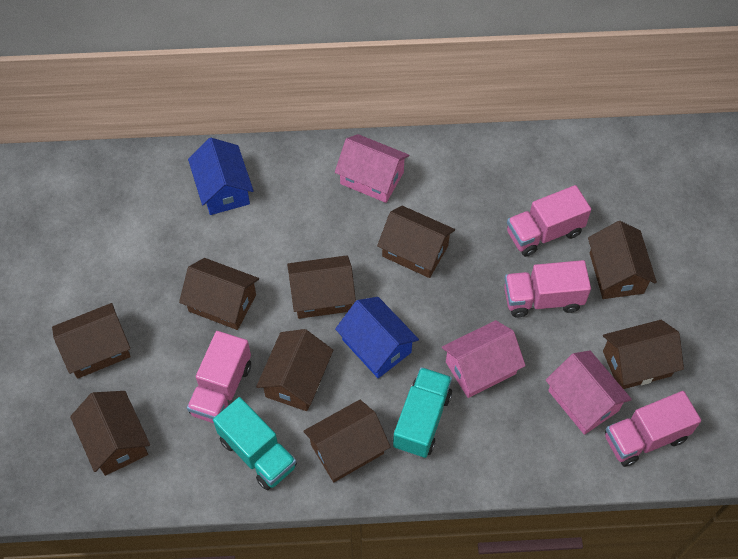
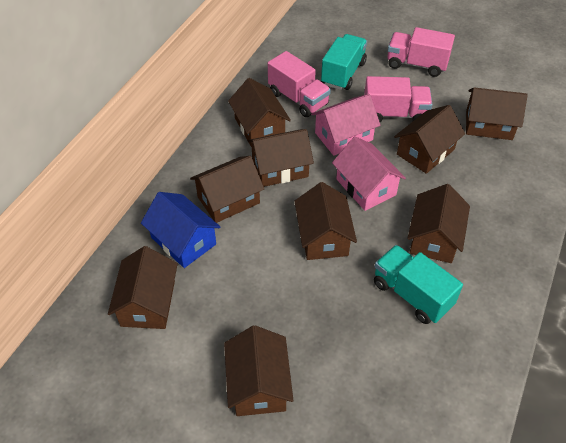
blue house: 2 -> 1
pink house: 3 -> 2
pink truck: 4 -> 3

